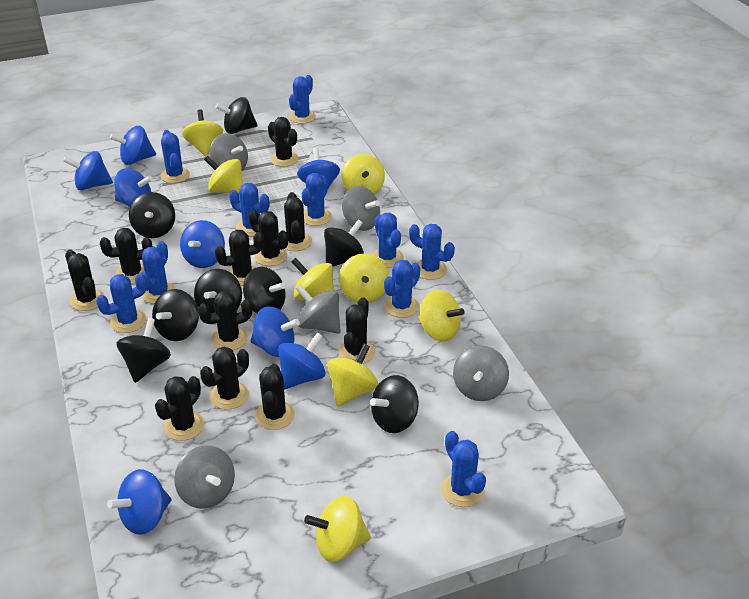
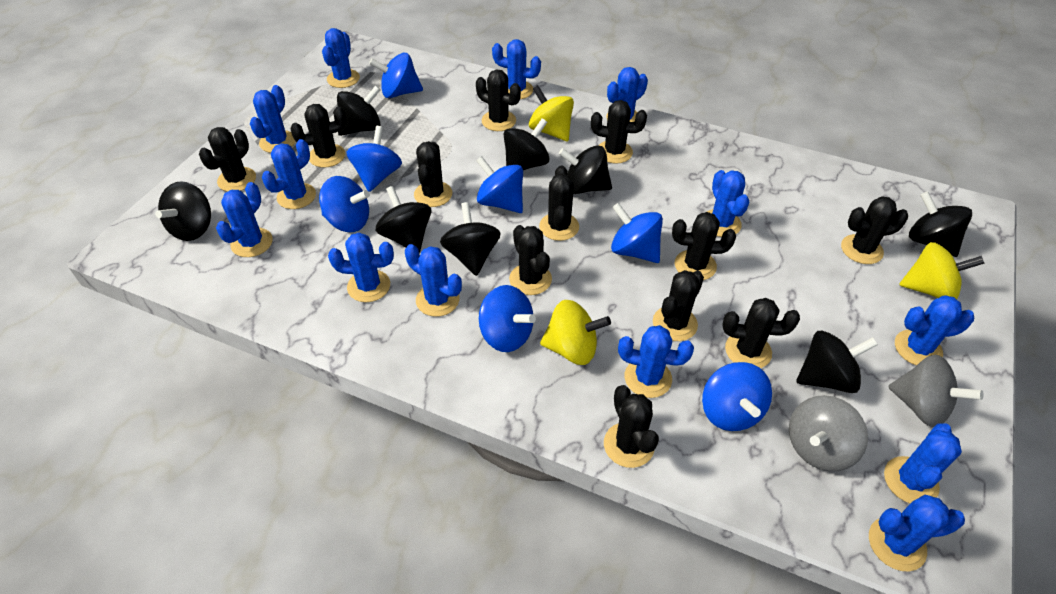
black cactus: 11 -> 12
blue cactus: 10 -> 13
blue spinning top: 8 -> 7
grey spinning top: 5 -> 2
yellow spinning top: 8 -> 3

